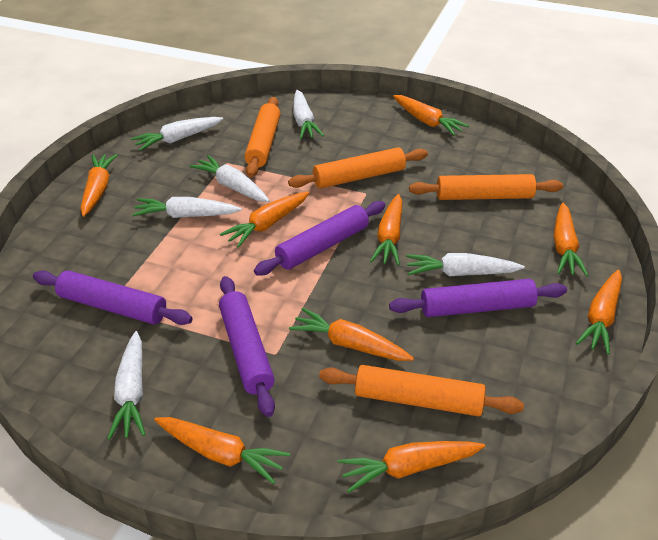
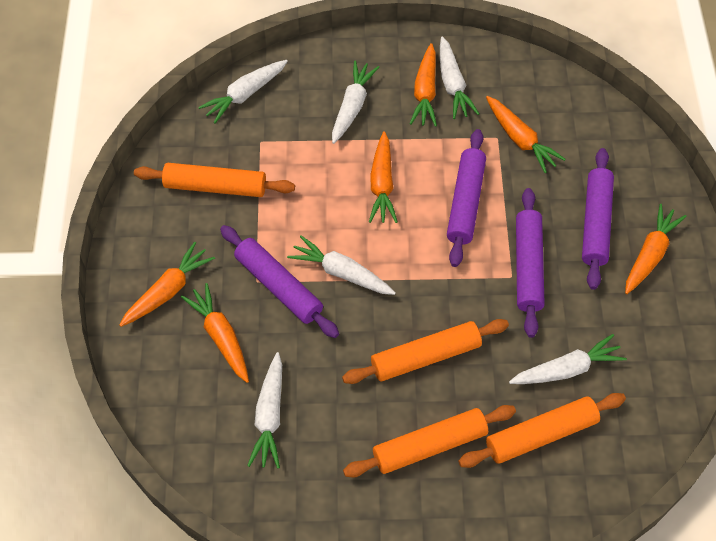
orange carrot: 9 -> 6

